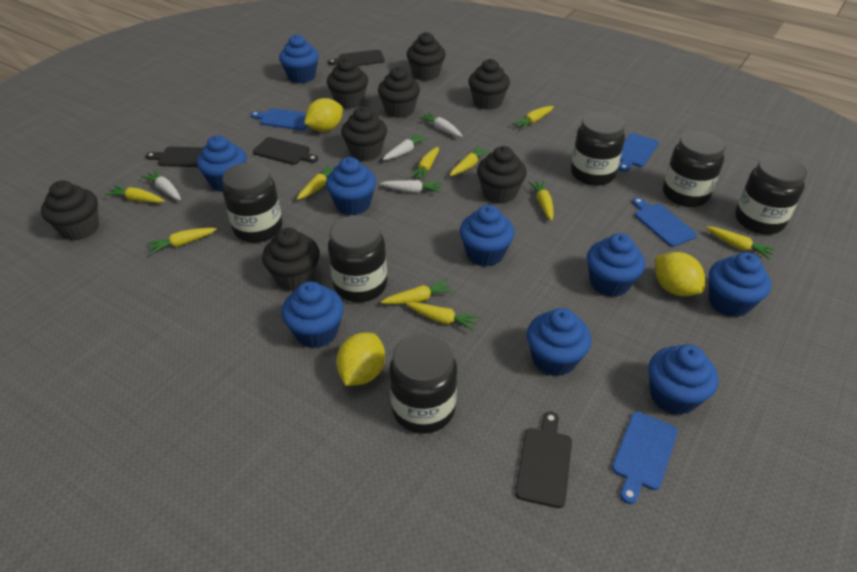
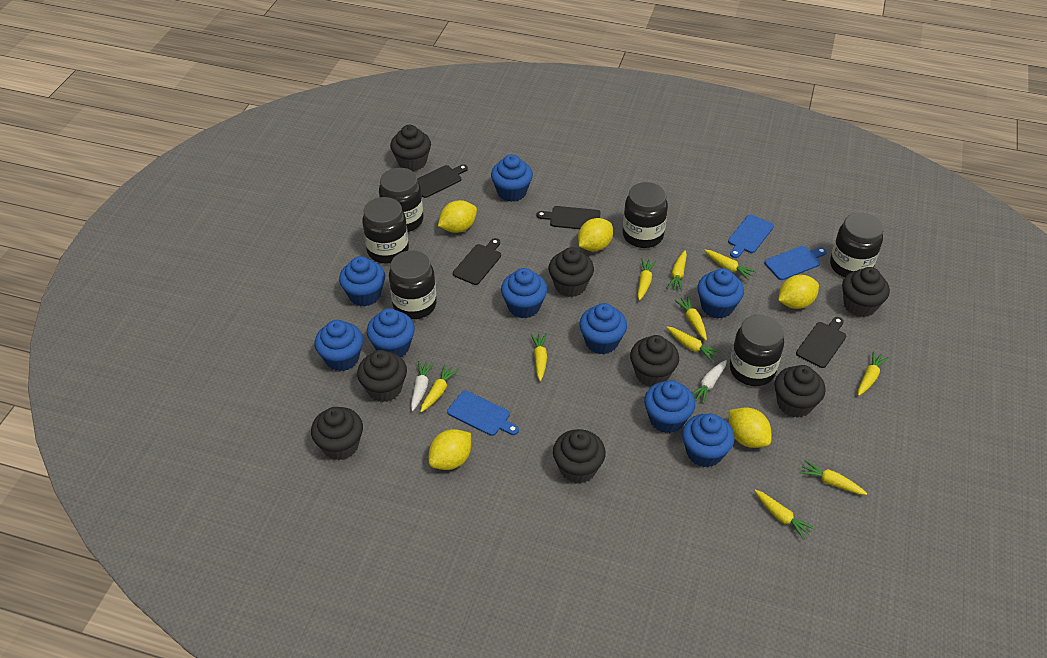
blue cutting board: 4 -> 3
white carrot: 4 -> 2
yellow lemon: 3 -> 5

